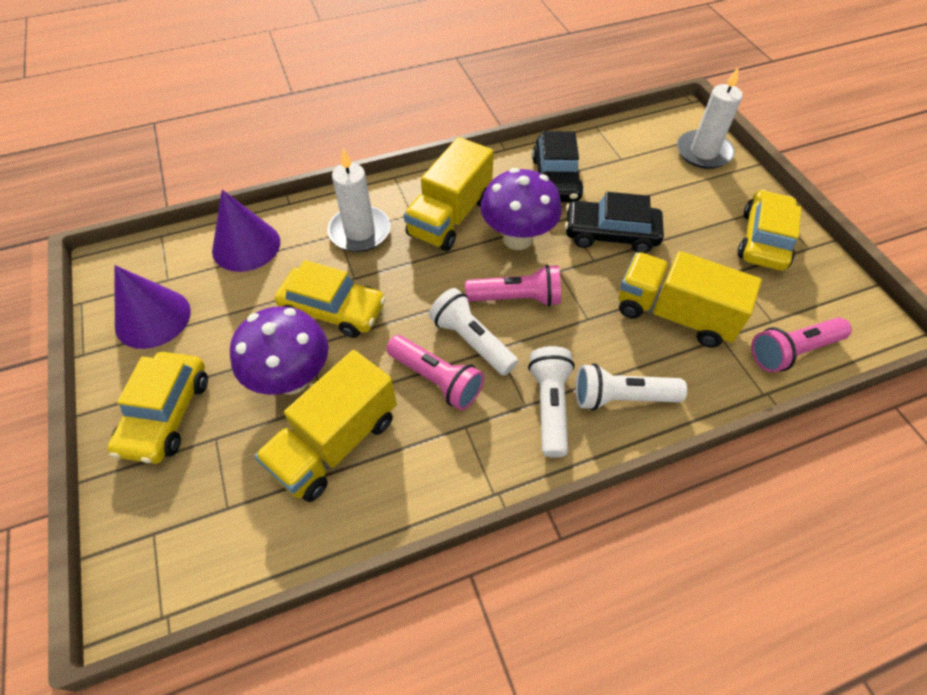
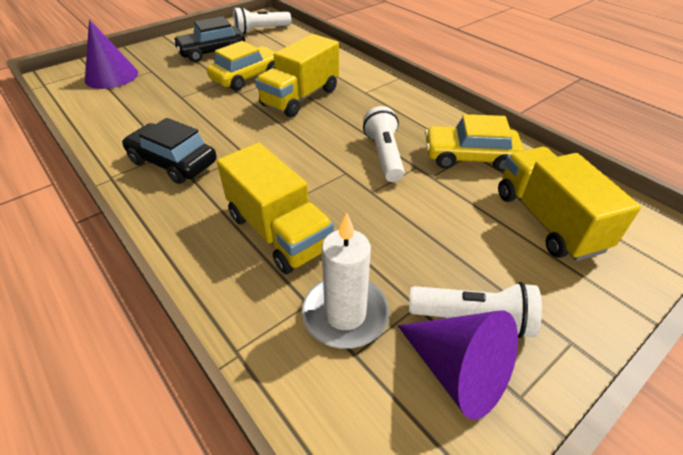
pink flashlight: 3 -> 0
purple mushroom: 2 -> 0
white candle: 2 -> 1
yellow car: 3 -> 2

